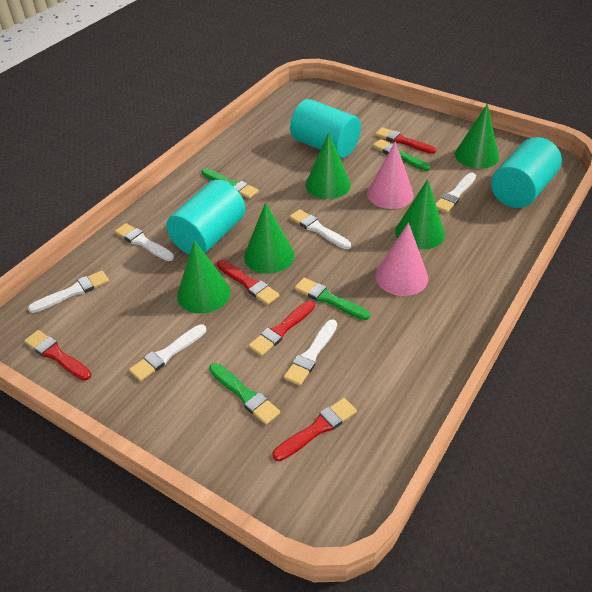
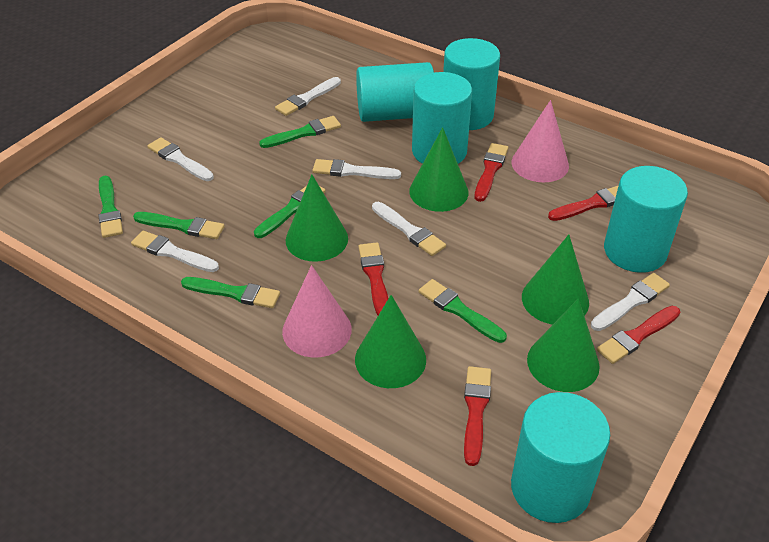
green brush: 4 -> 6
turquoise cylinder: 3 -> 5

